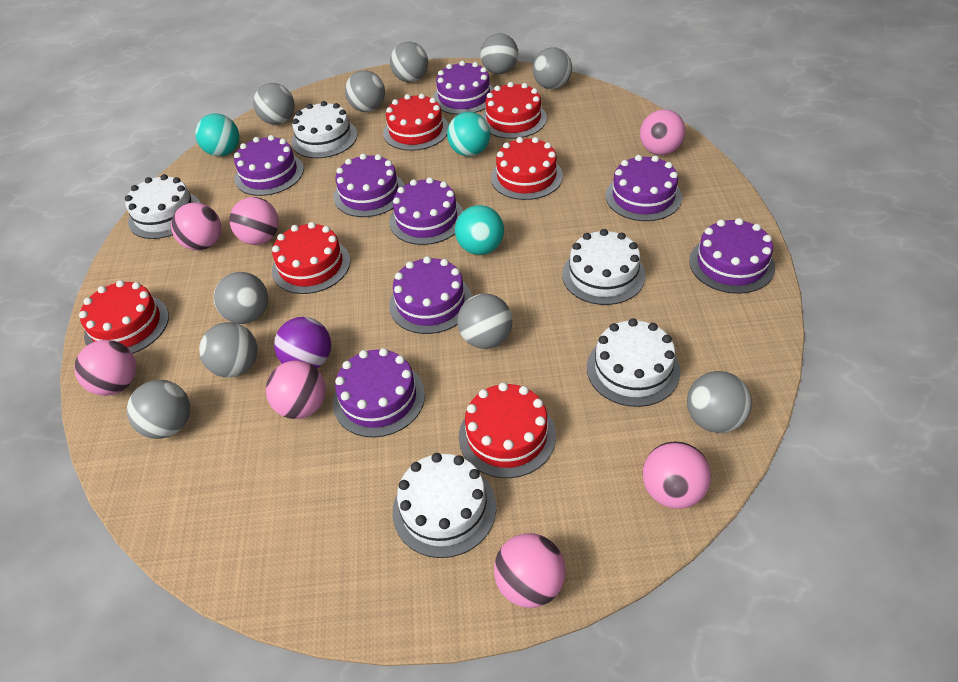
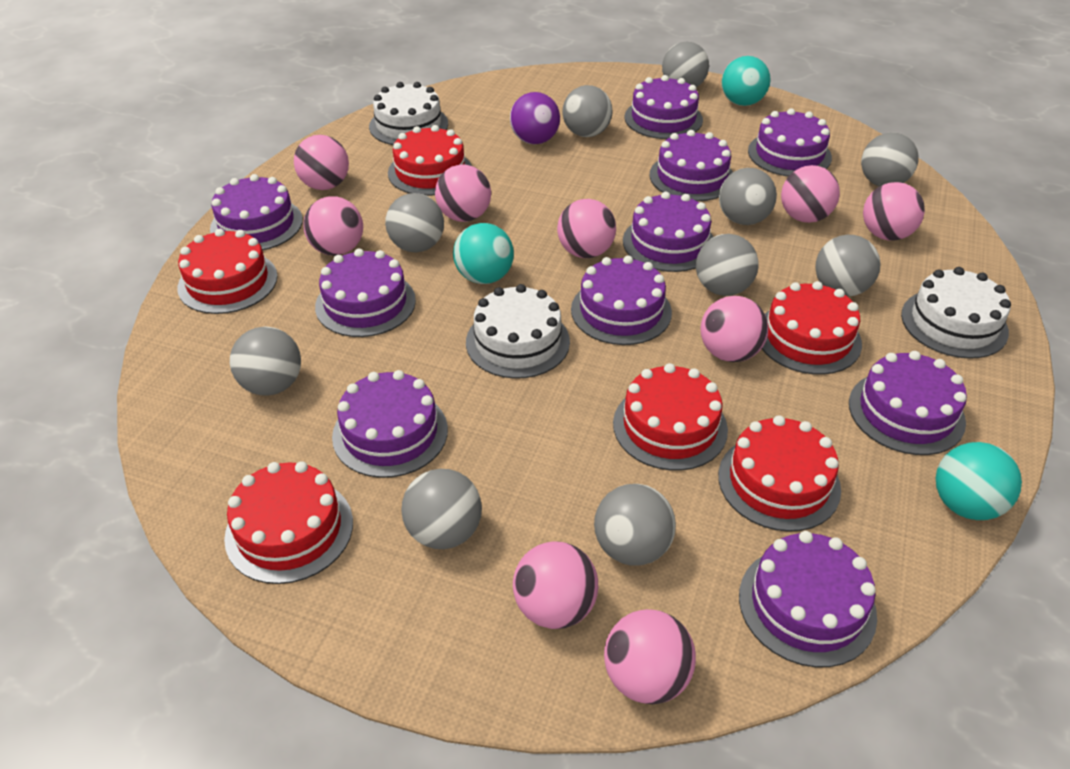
pink ball: 7 -> 9
purple cake: 8 -> 10
white cake: 5 -> 3

